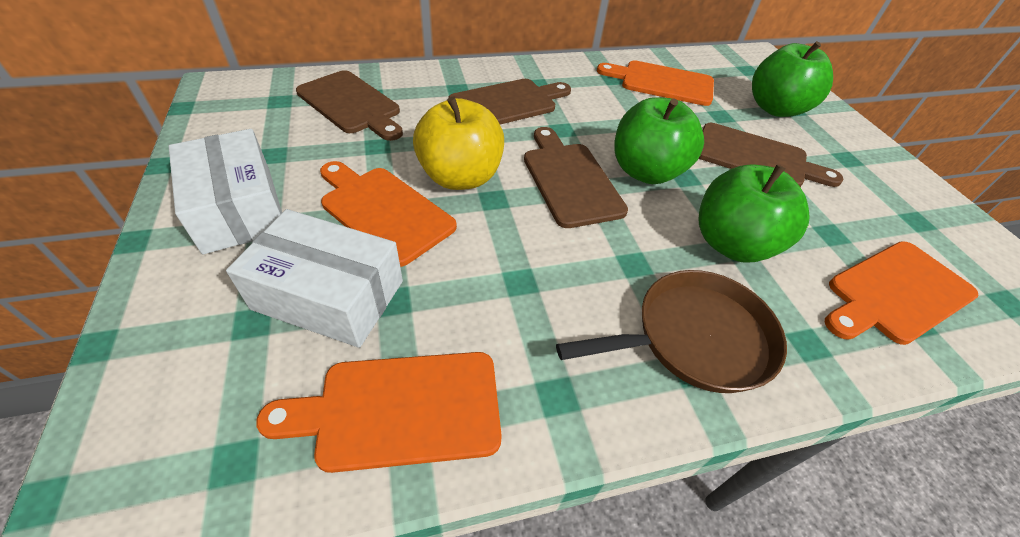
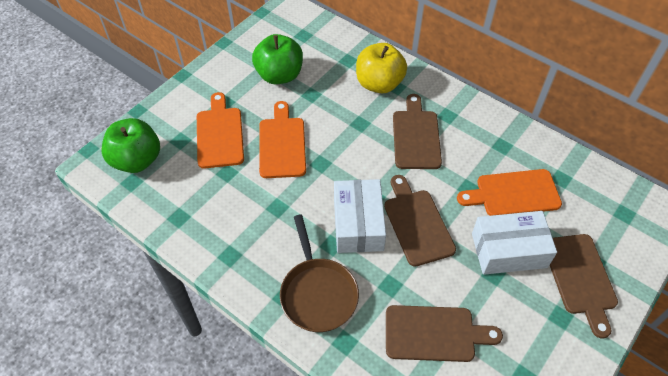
green apple: 3 -> 2
orange cutting board: 4 -> 3

